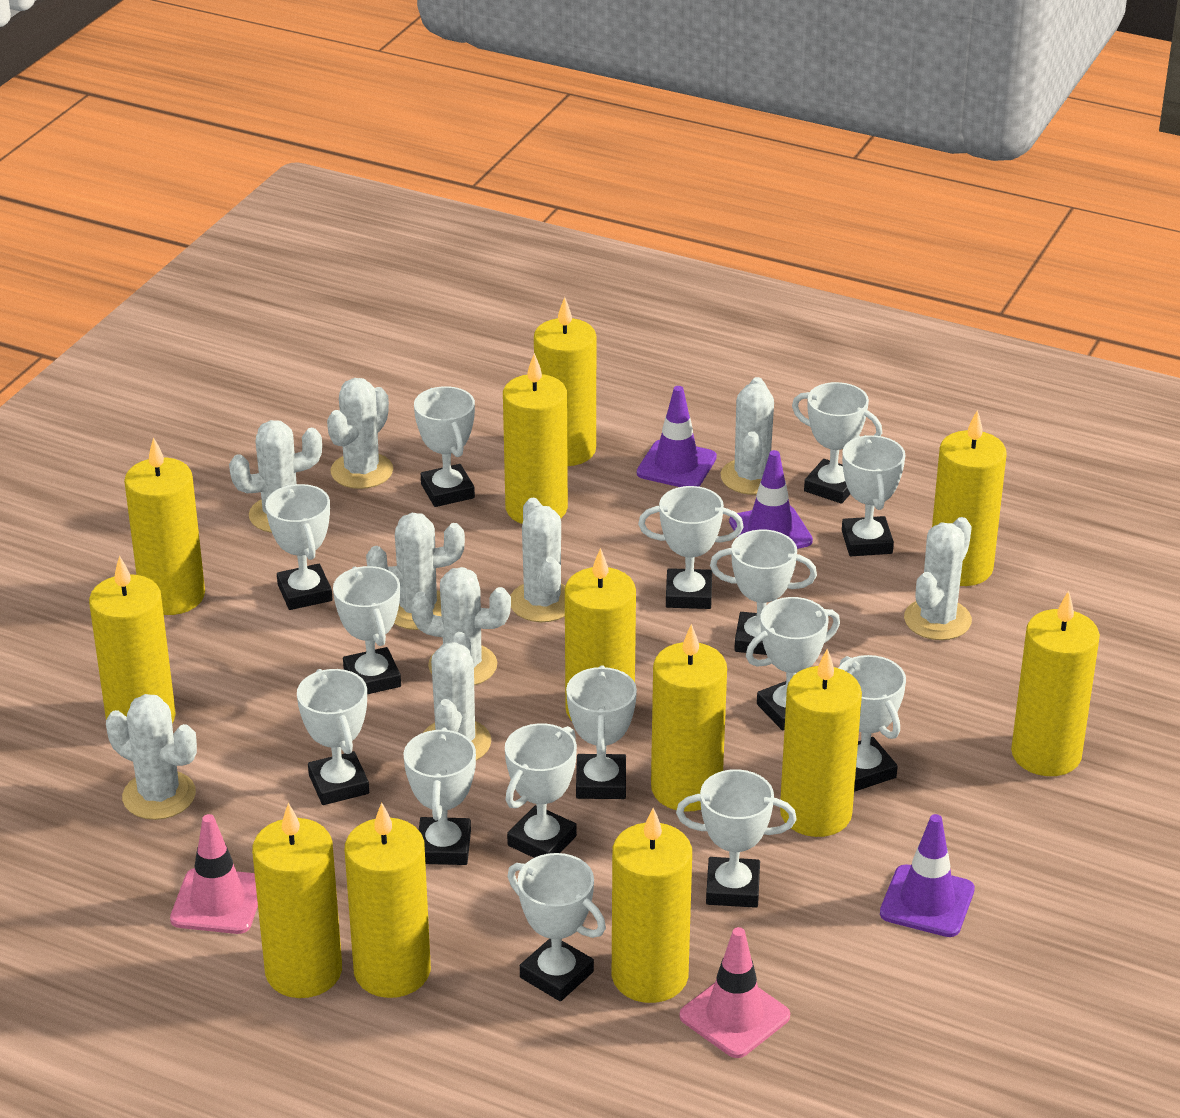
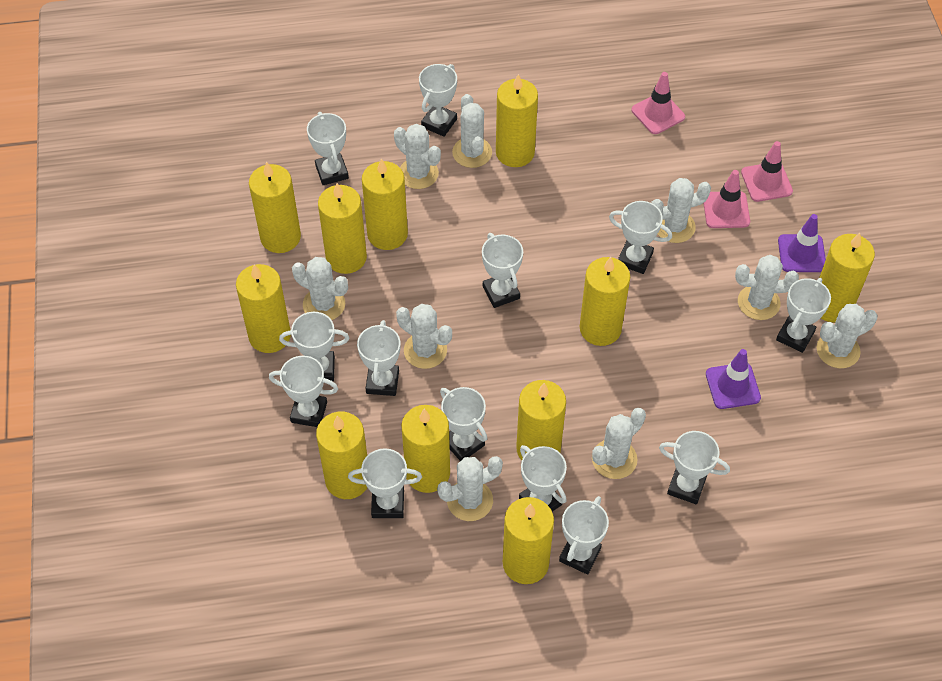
pink traffic cone: 2 -> 3
purple traffic cone: 3 -> 2
white trophy: 15 -> 13
yellow candle: 12 -> 11

